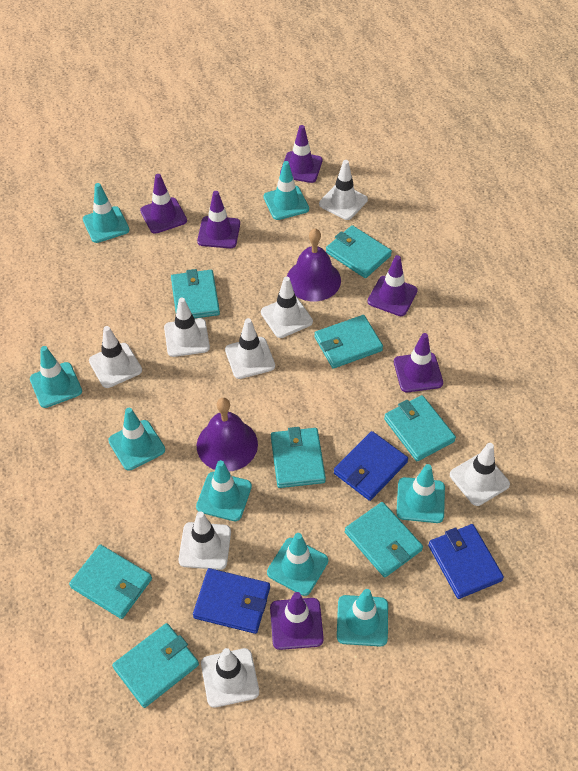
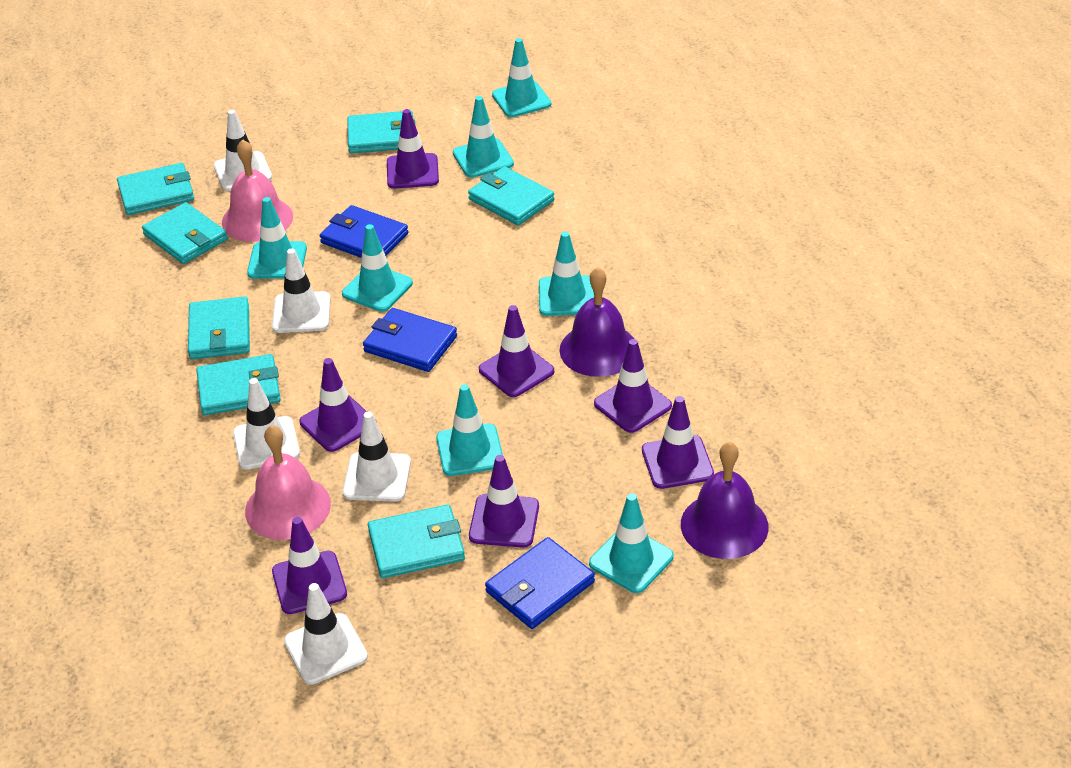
pink bell: 0 -> 2
purple traffic cone: 6 -> 7
turquoise traffic cone: 8 -> 7
turquoise wallet: 8 -> 7
white traffic cone: 8 -> 5

